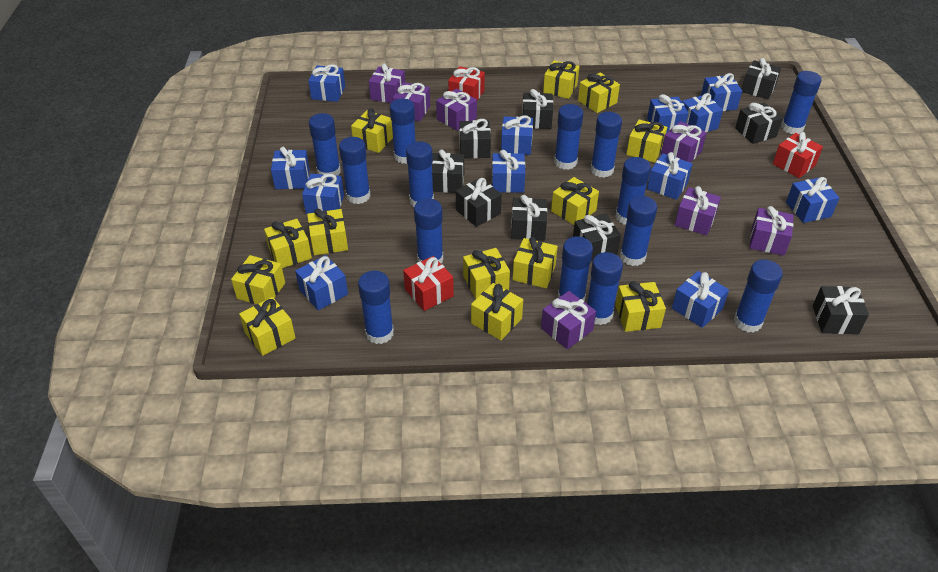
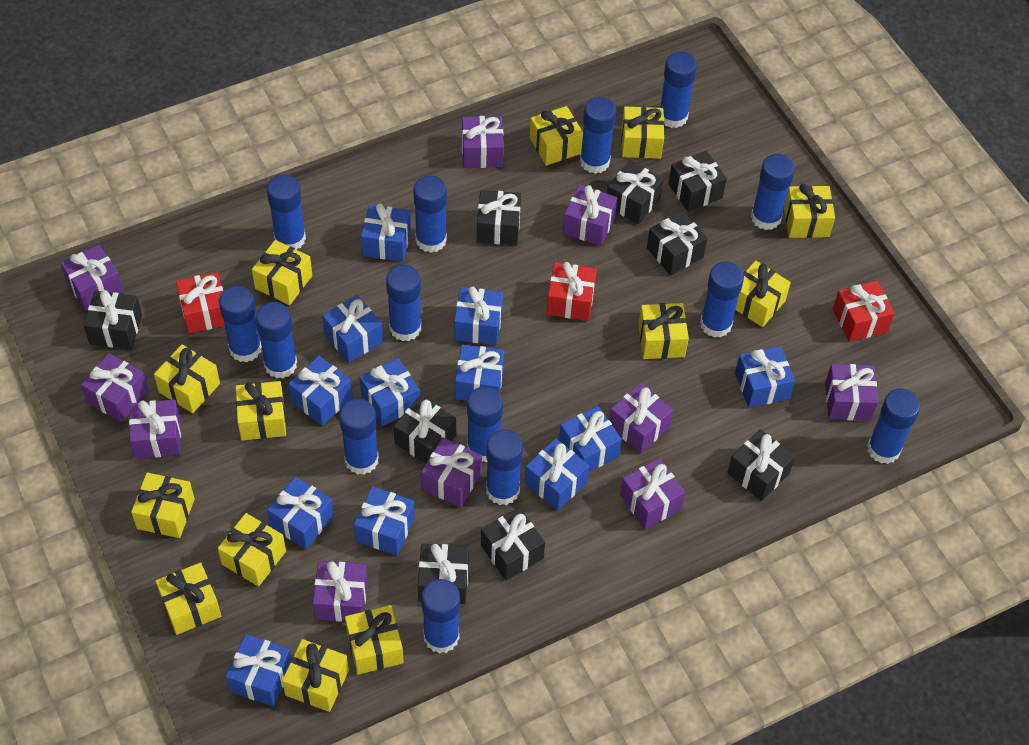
purple gift: 7 -> 10

